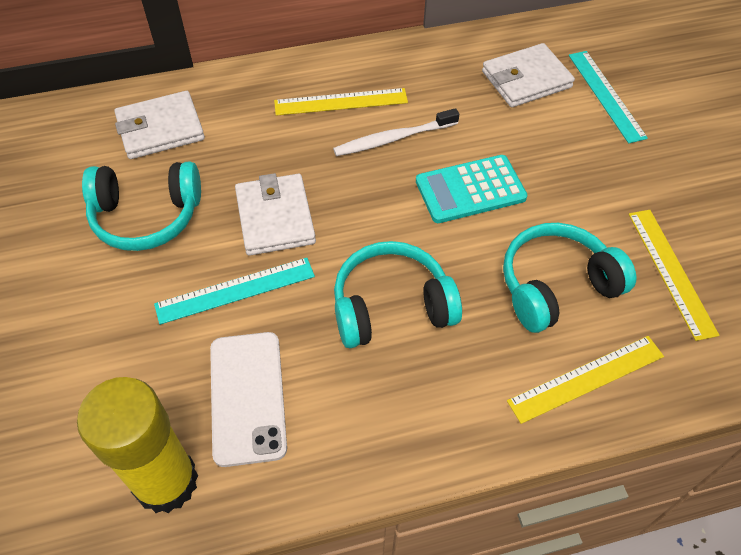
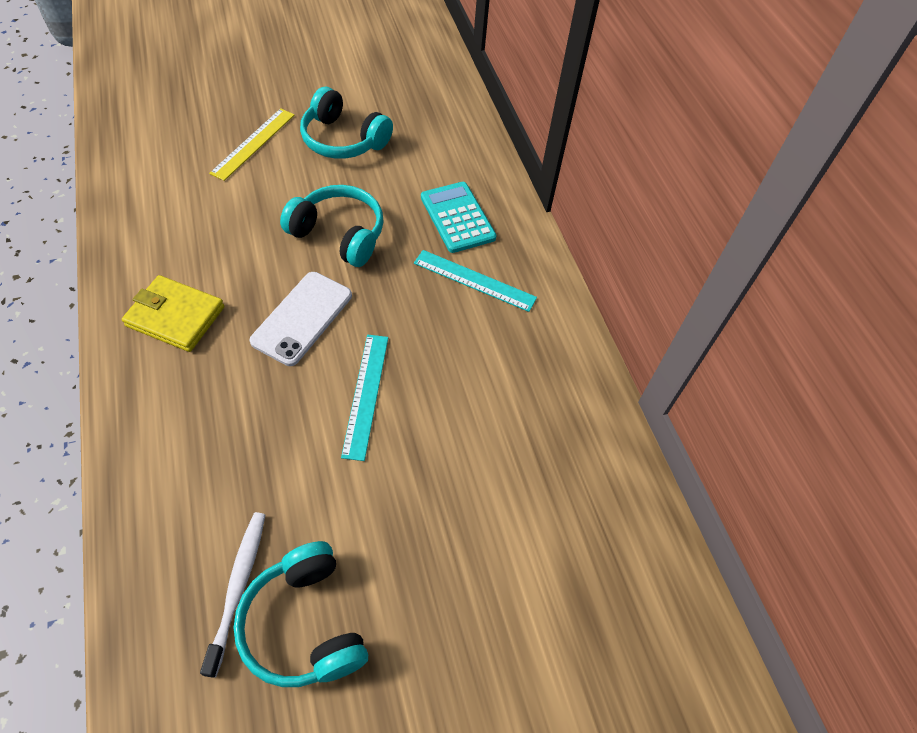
white wallet: 3 -> 0
yellow glue stick: 1 -> 0
yellow ruler: 3 -> 1
yellow wallet: 0 -> 1

